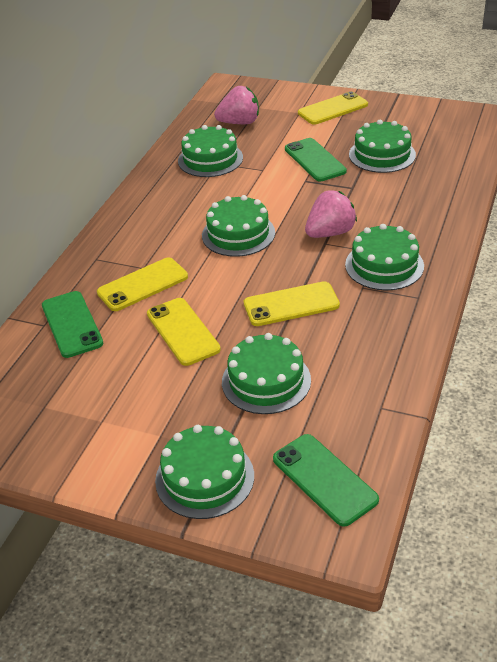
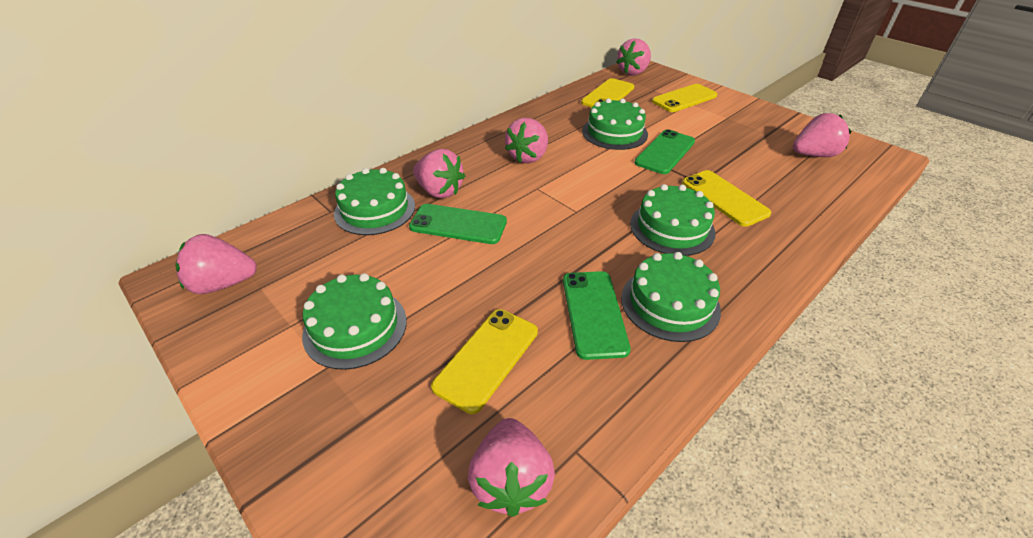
green cake: 6 -> 5
pink strawberry: 2 -> 6

